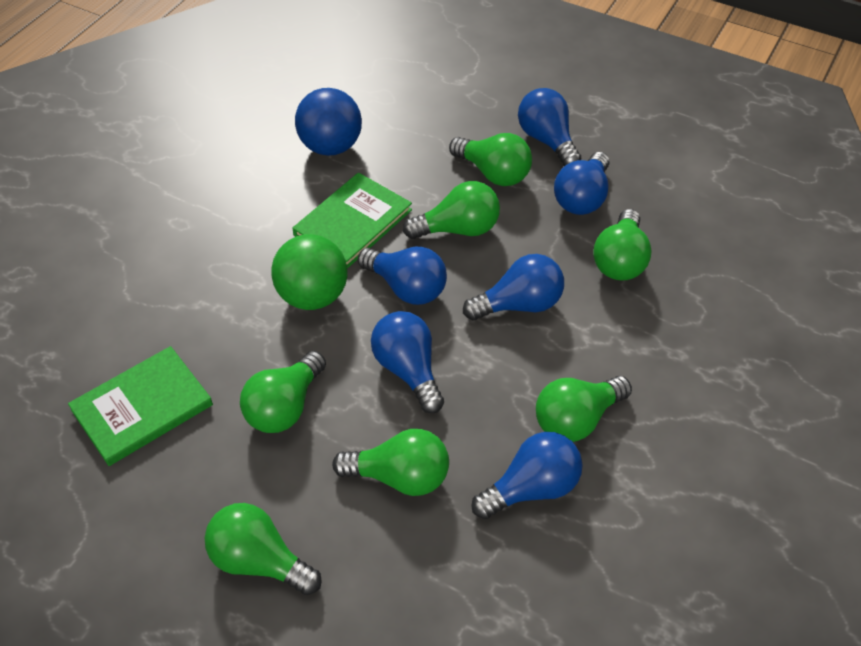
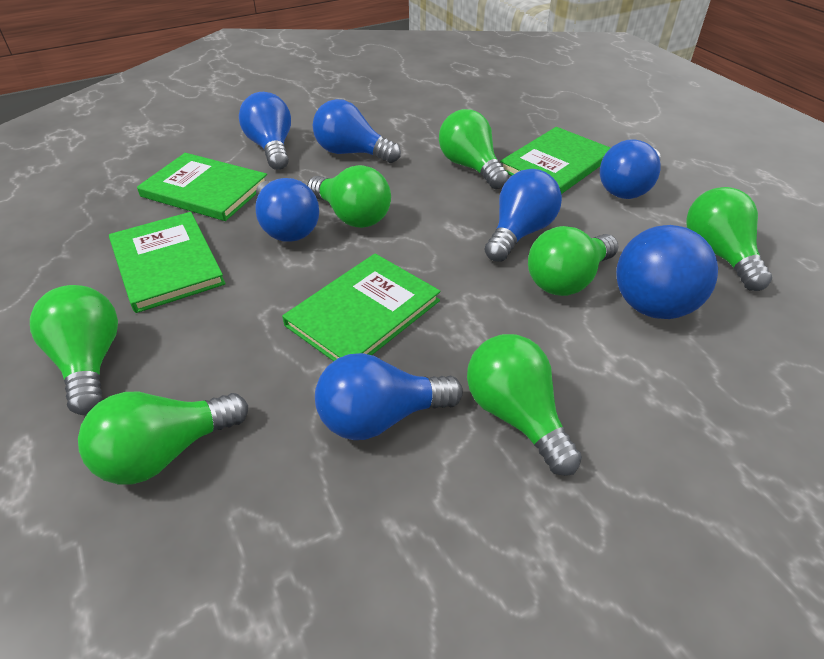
green ball: 1 -> 0
green book: 2 -> 4

